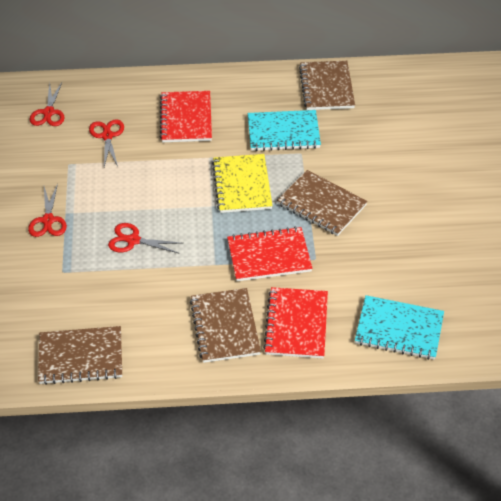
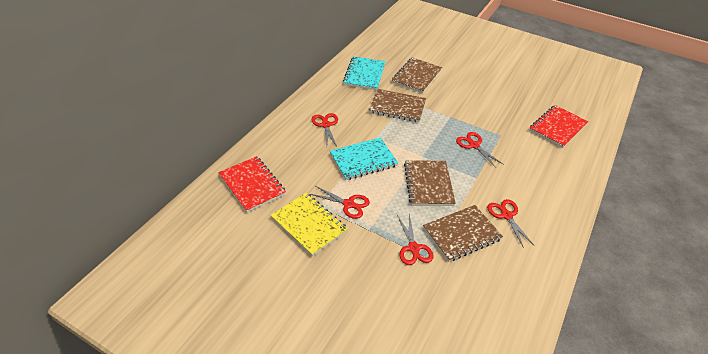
red notebook: 3 -> 2
red scissors: 4 -> 5

